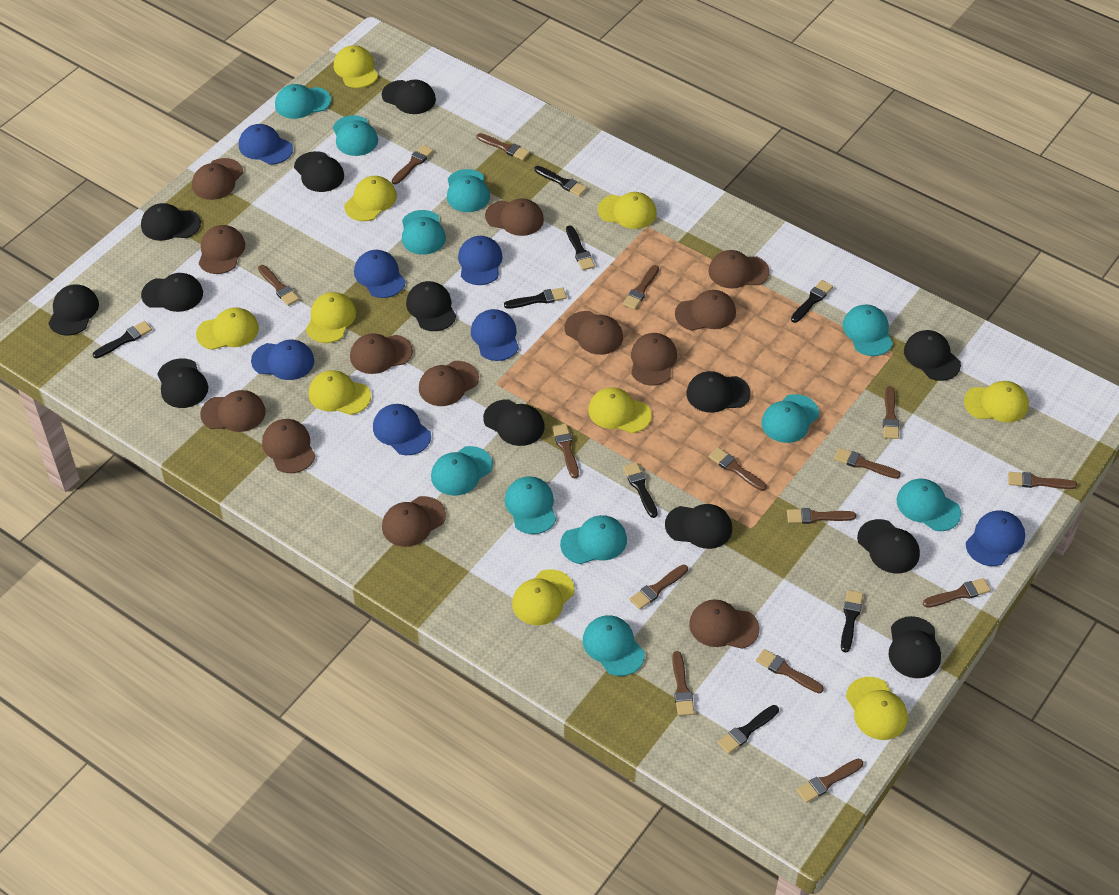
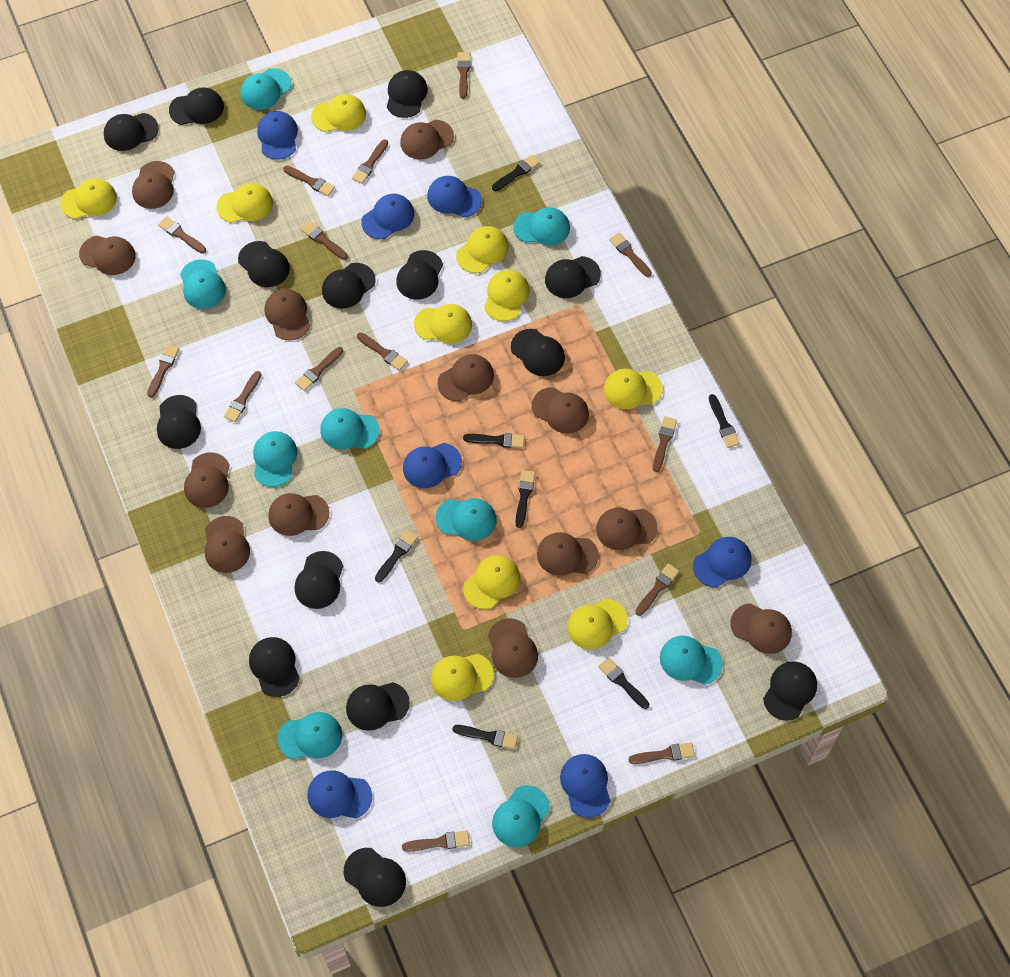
black brush: 8 -> 7
black cap: 13 -> 14
brown brush: 15 -> 14
turquoise cap: 11 -> 9

